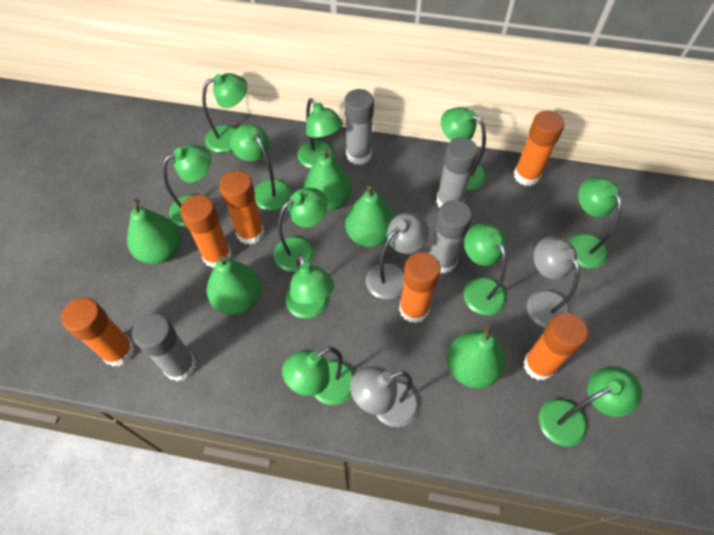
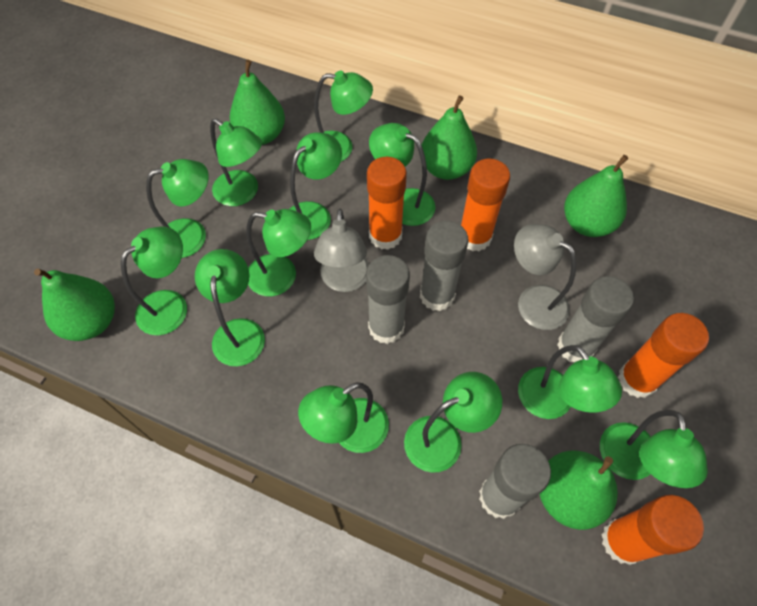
green lamp: 11 -> 12
grey lamp: 3 -> 2
orange glue stick: 6 -> 4

